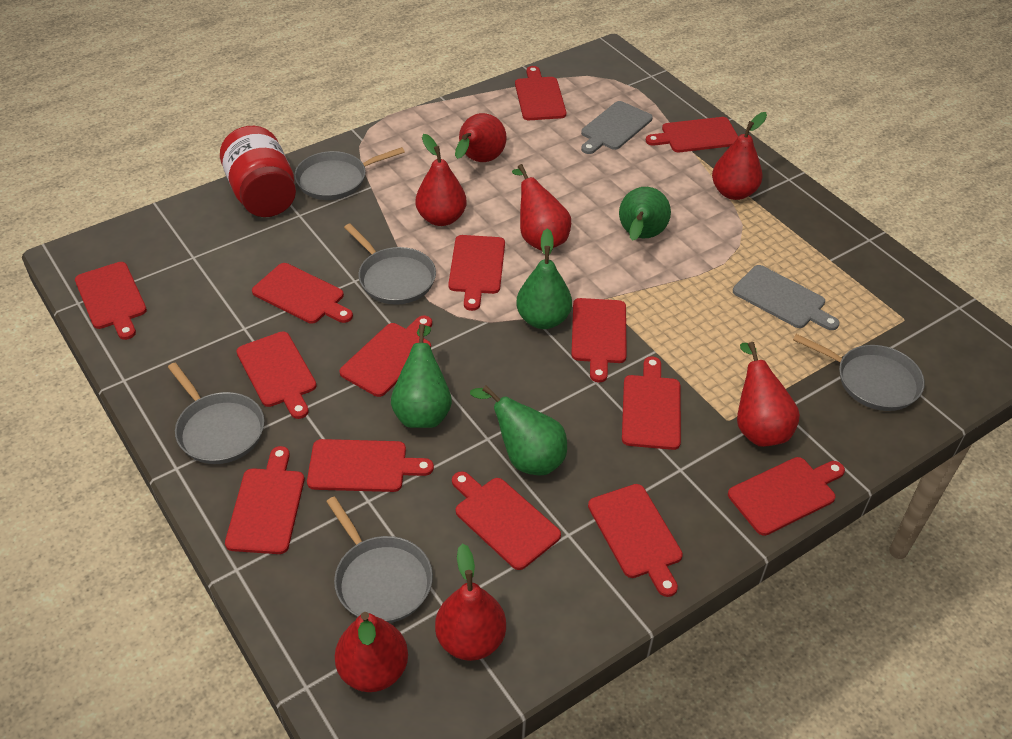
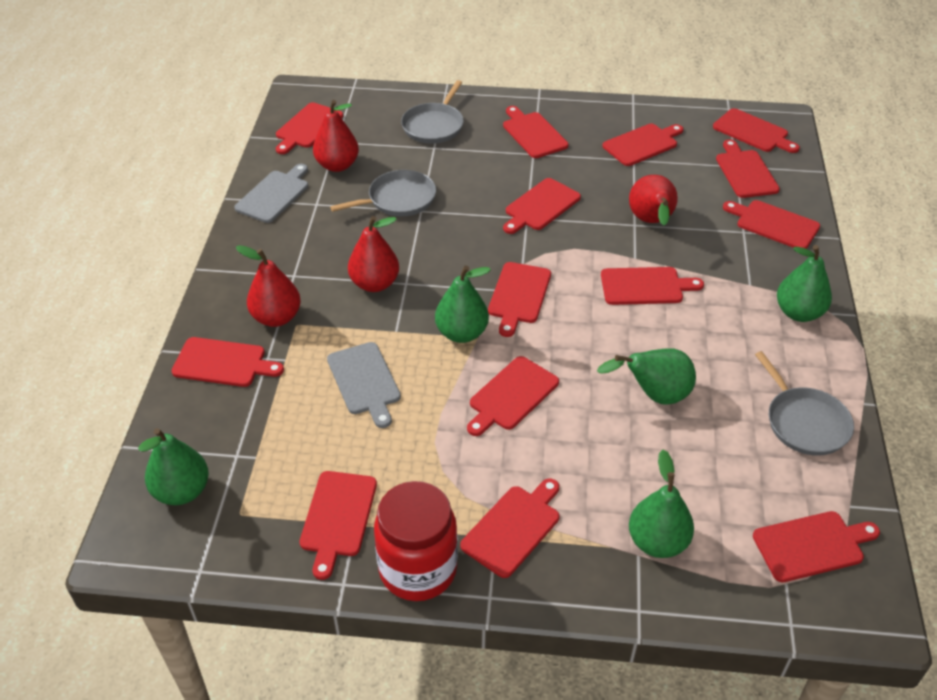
green pear: 4 -> 5
grey pan: 5 -> 3
red pear: 7 -> 4

